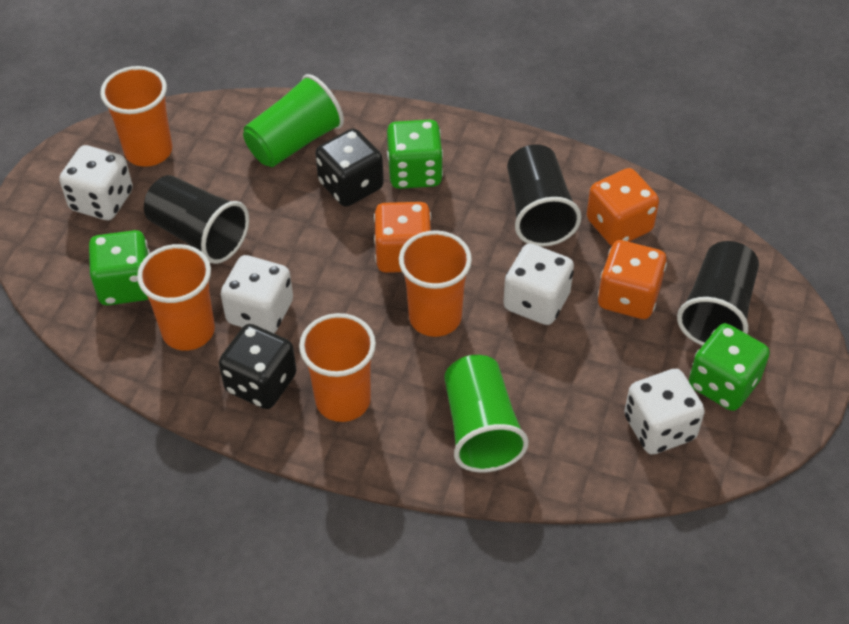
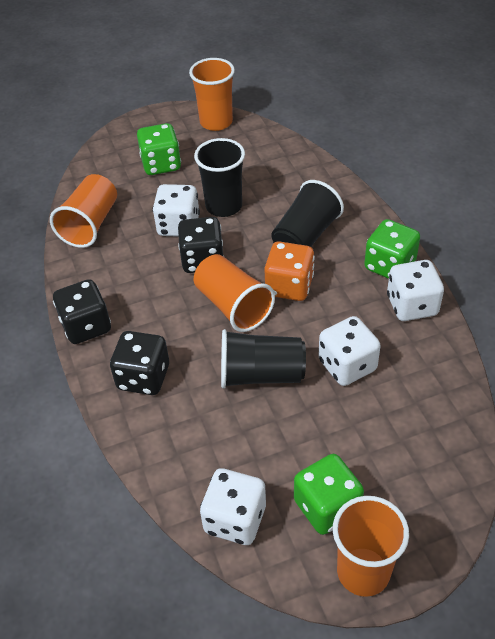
black dice: 2 -> 3
green cup: 2 -> 0
orange dice: 3 -> 1

